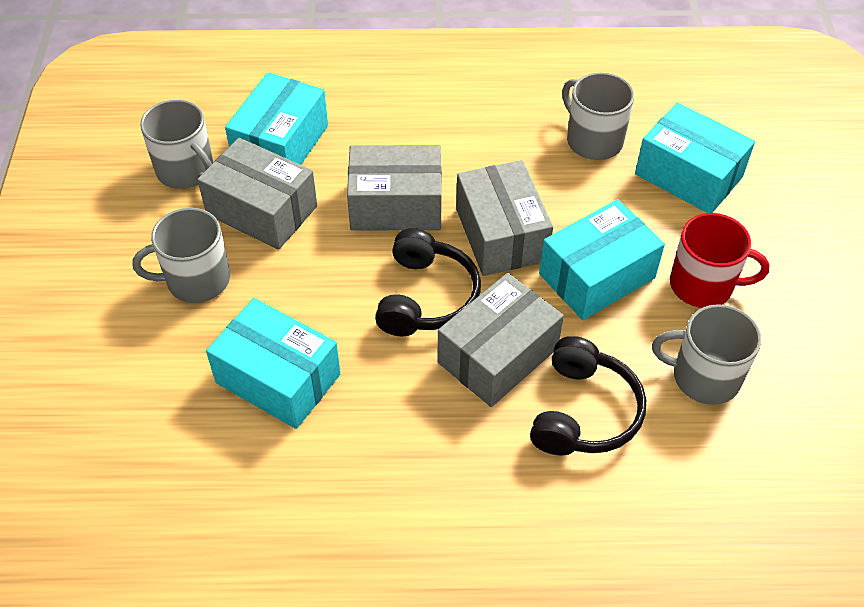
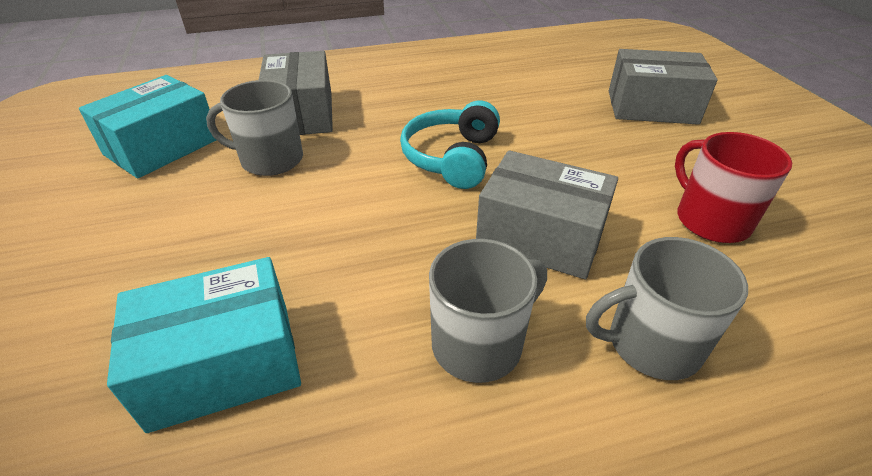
black headphones: 2 -> 0
grey box: 4 -> 3
grey mug: 4 -> 3
turquoise box: 4 -> 2
turquoise headphones: 0 -> 1

